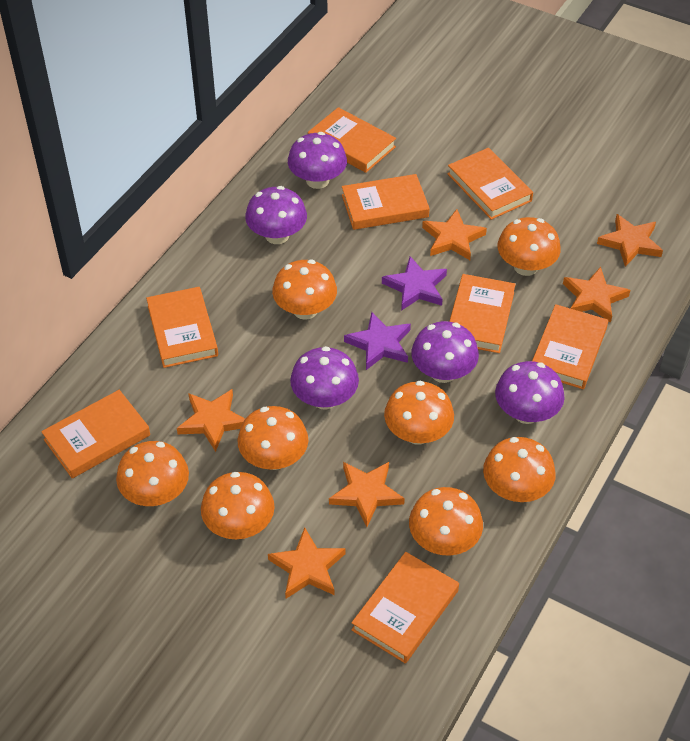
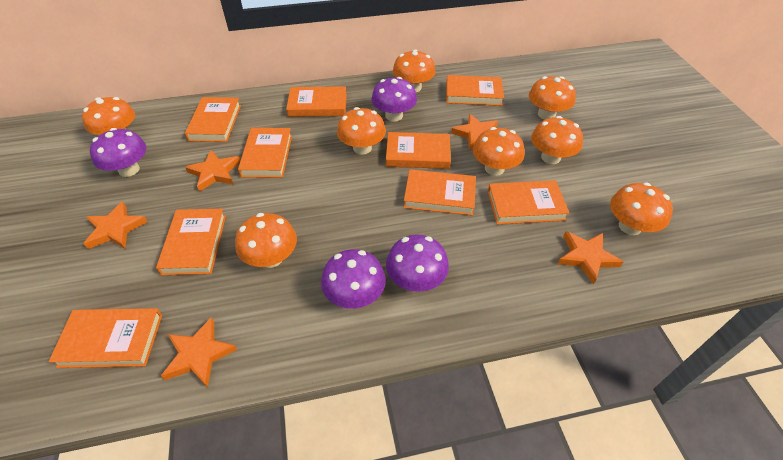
orange book: 8 -> 9
orange star: 6 -> 5
purple mushroom: 5 -> 4
purple star: 2 -> 0

